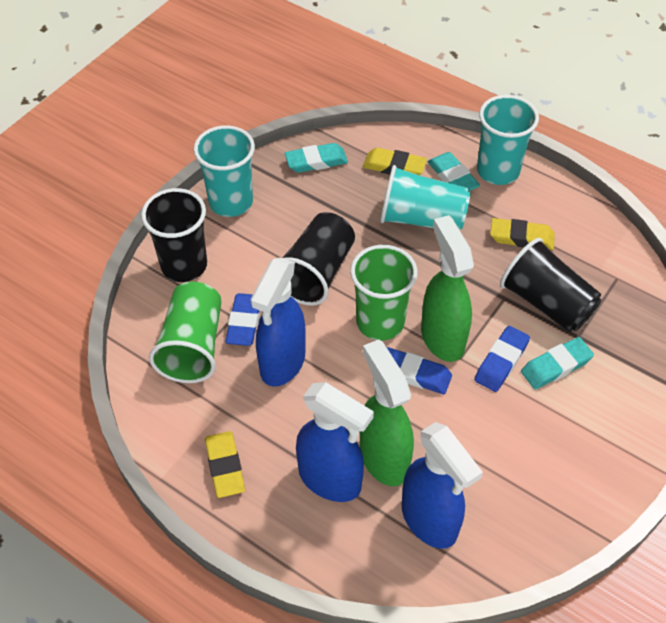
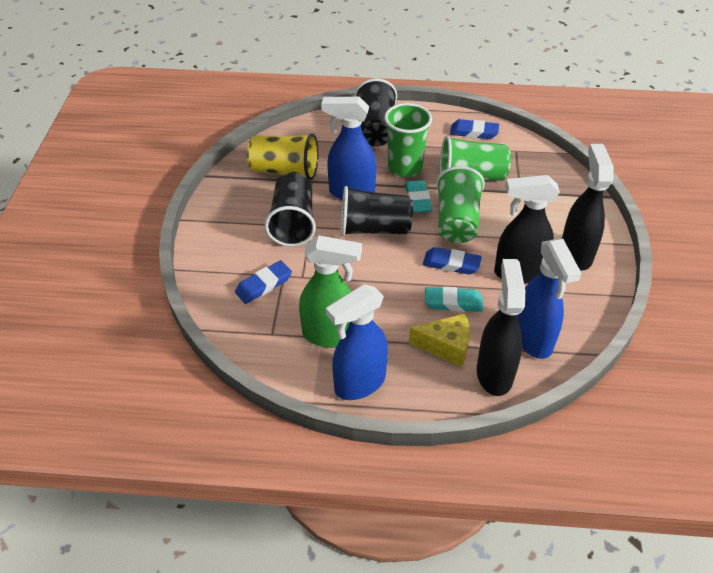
black spray bottle: 0 -> 3
green cup: 2 -> 3
green spray bottle: 2 -> 1
turquoise cup: 3 -> 0
turquoise eraser: 3 -> 2
yellow cheese: 0 -> 1
yellow cup: 0 -> 1
yellow eraser: 3 -> 0

